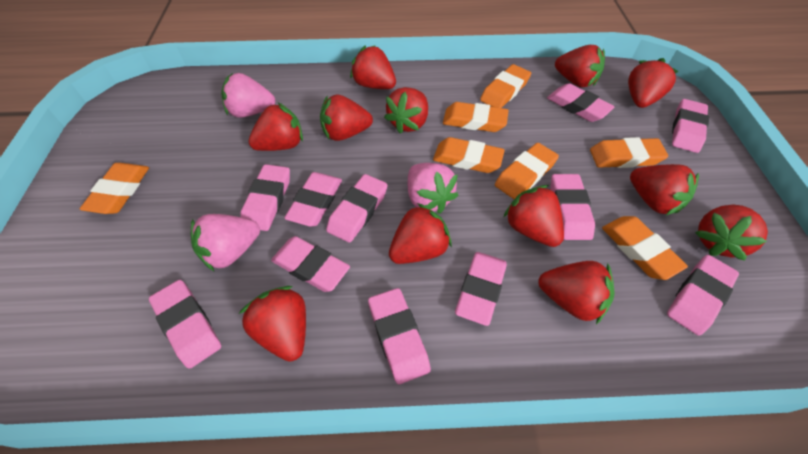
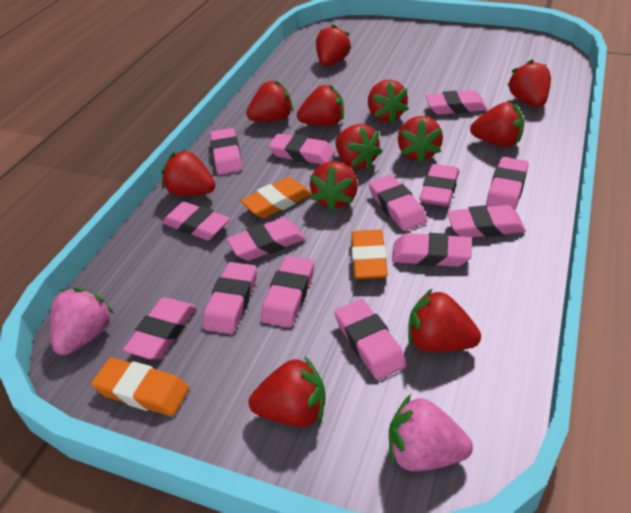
orange eraser: 7 -> 3
pink eraser: 11 -> 14
pink strawberry: 3 -> 2

